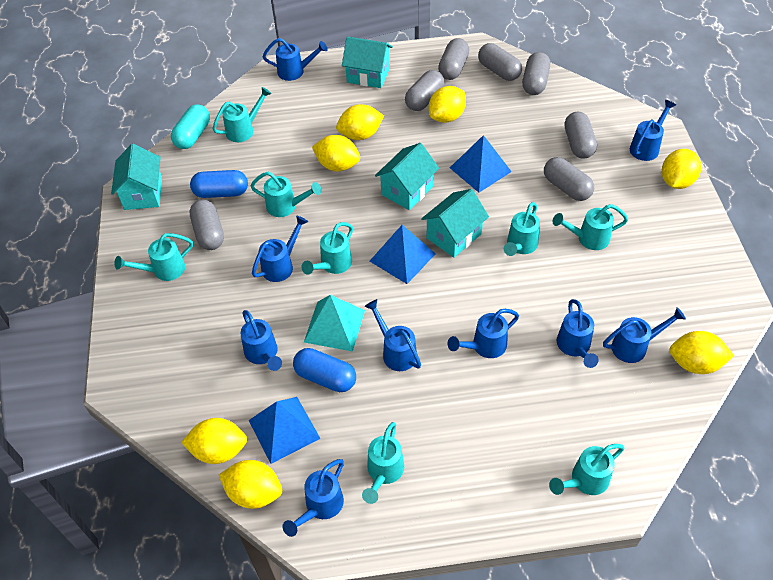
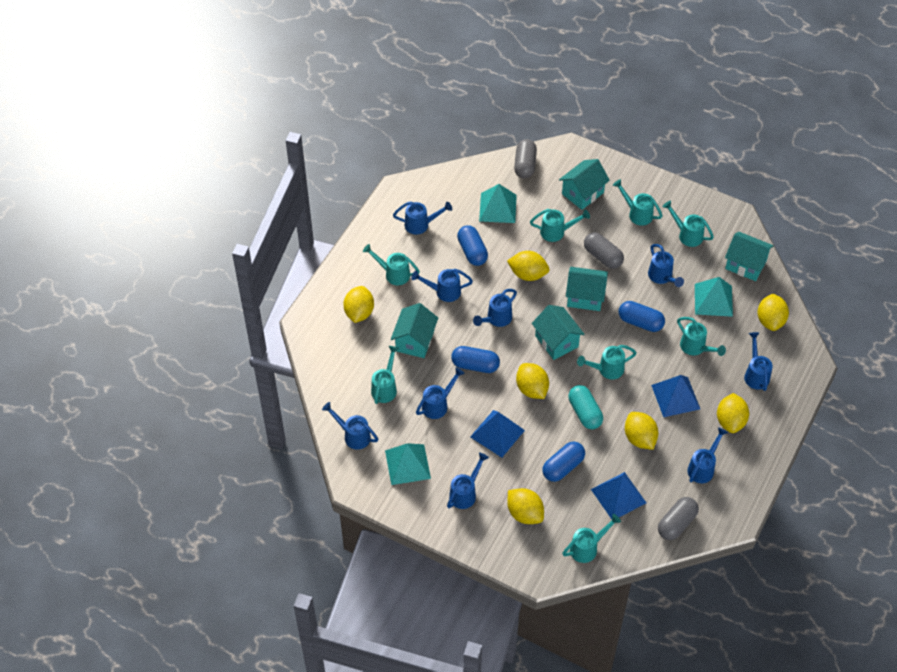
blue capsule: 2 -> 4
grey capsule: 7 -> 3
turquoise house: 4 -> 5
turquoise pyramid: 1 -> 3

